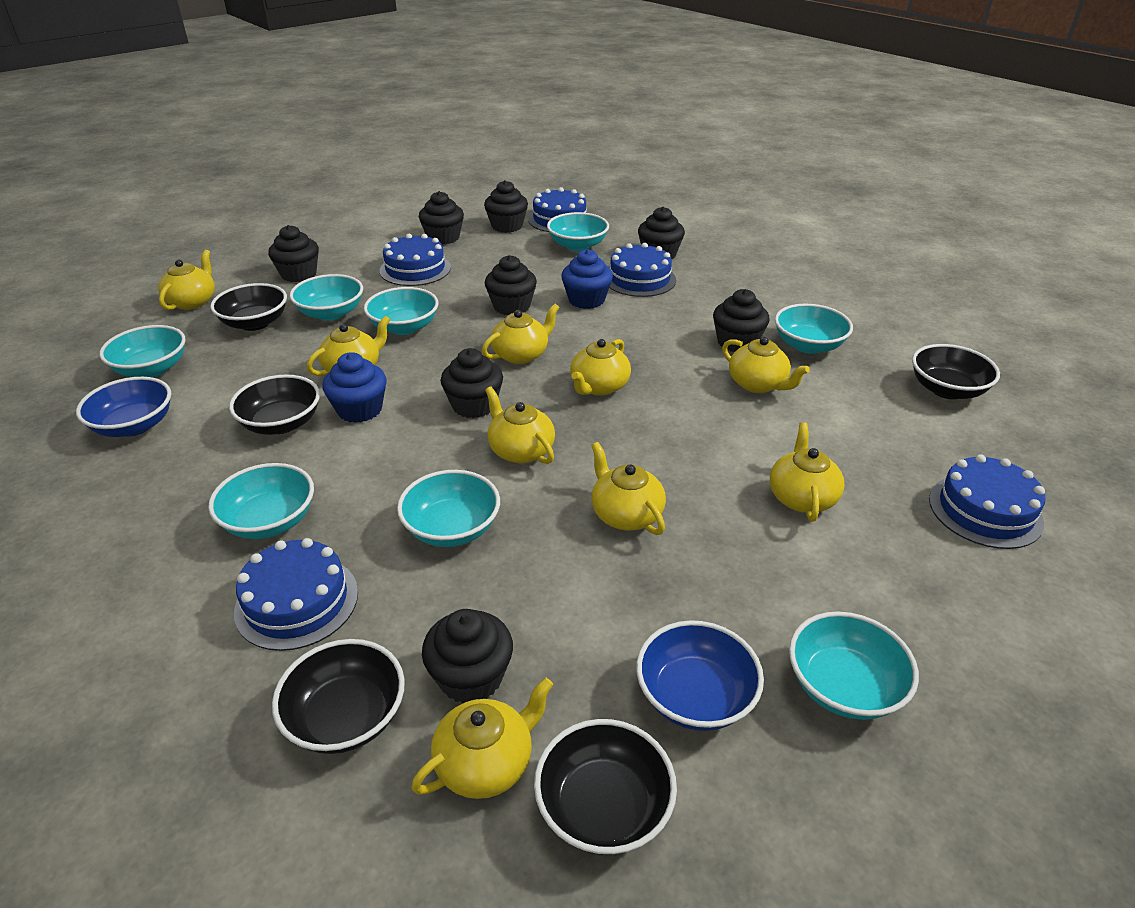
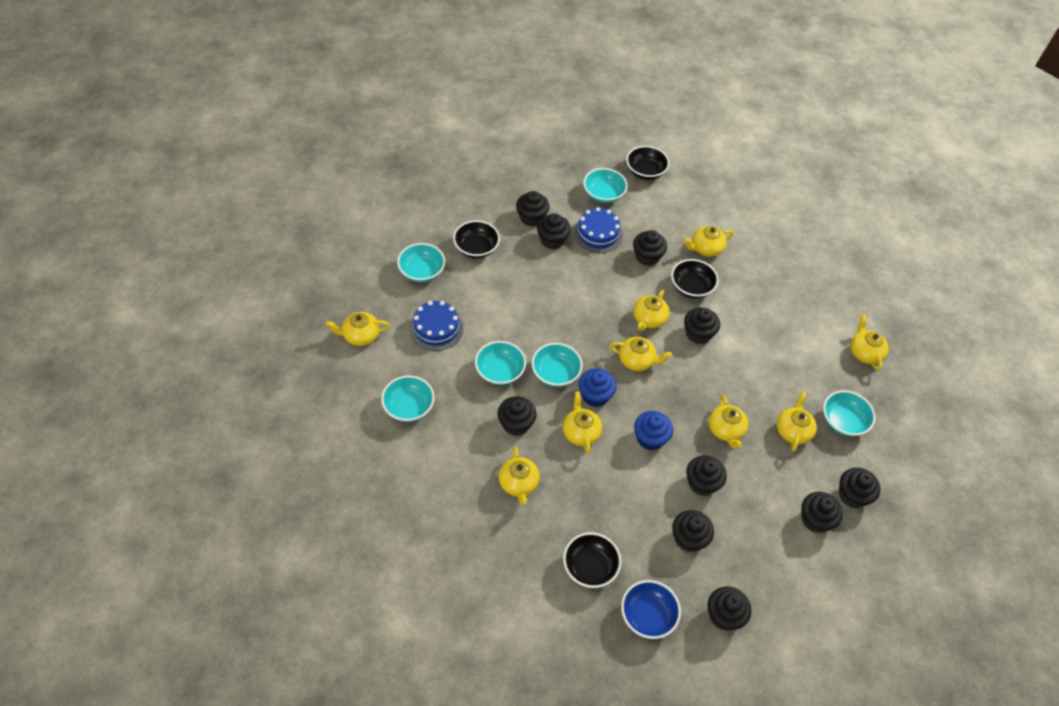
black bowl: 5 -> 4
black cupcake: 8 -> 10
blue bowl: 2 -> 1
blue cake: 5 -> 2
turquoise bowl: 8 -> 6

